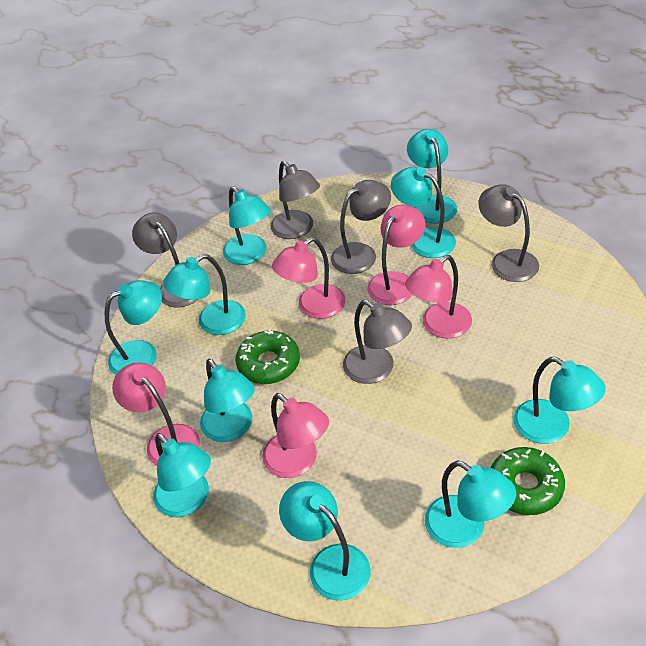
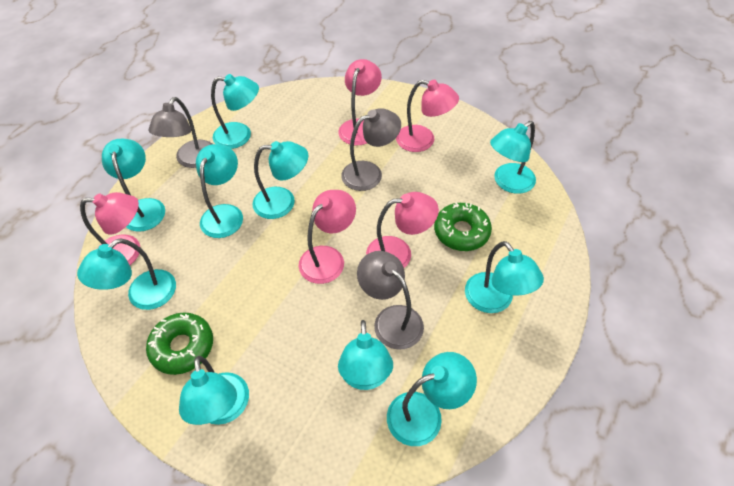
grey lamp: 5 -> 3

